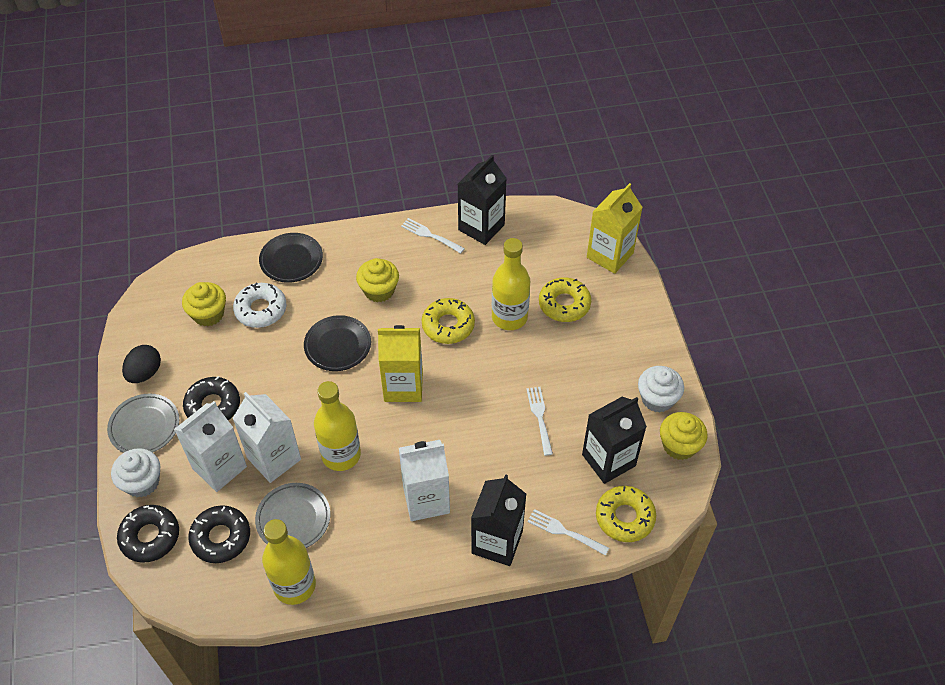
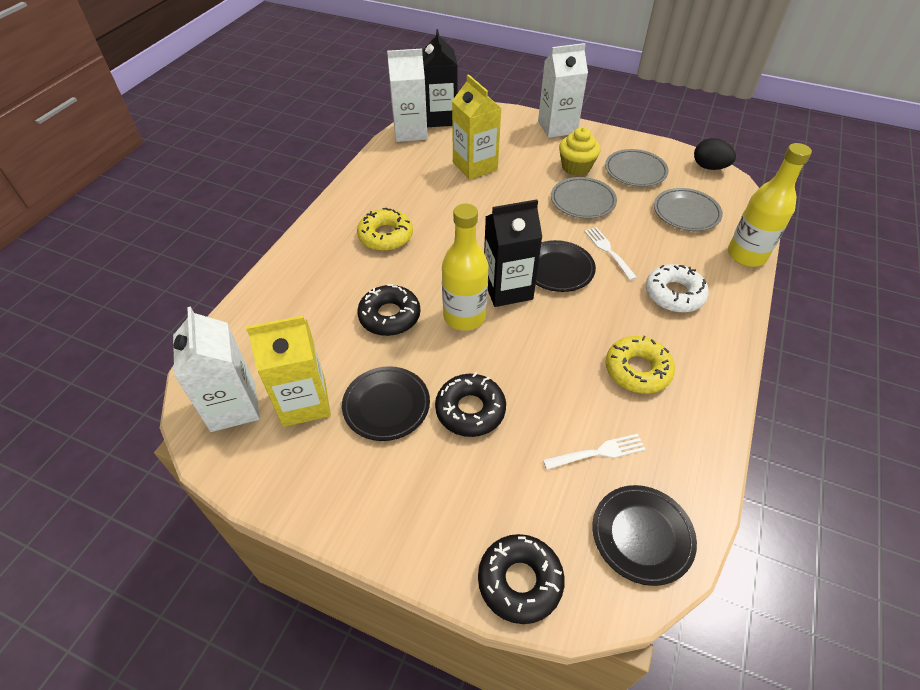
black carton: 3 -> 2
black plate: 2 -> 3
grey plate: 2 -> 3
white cupcake: 2 -> 0
white fork: 3 -> 2
yellow bottle: 3 -> 2
yellow cupcake: 3 -> 1
yellow donut: 3 -> 2

